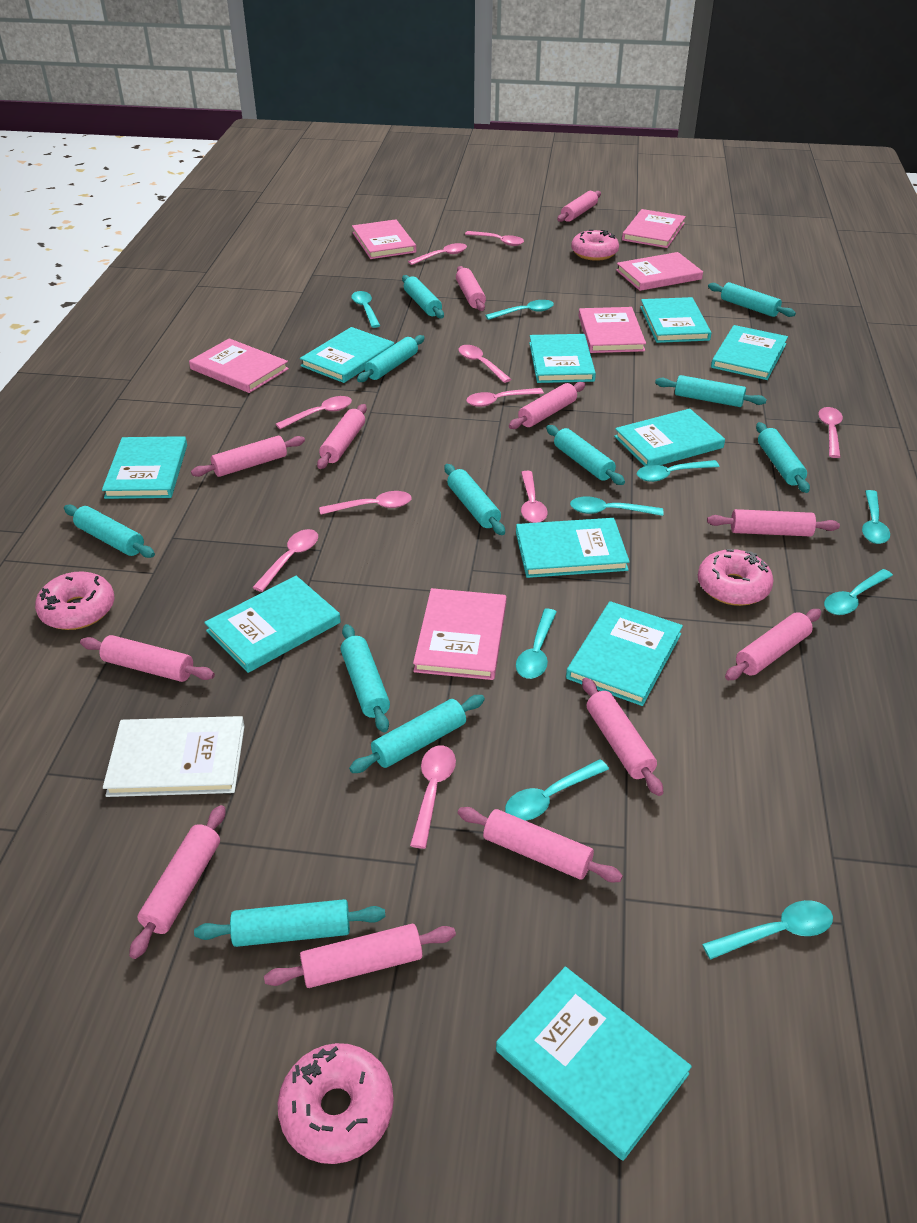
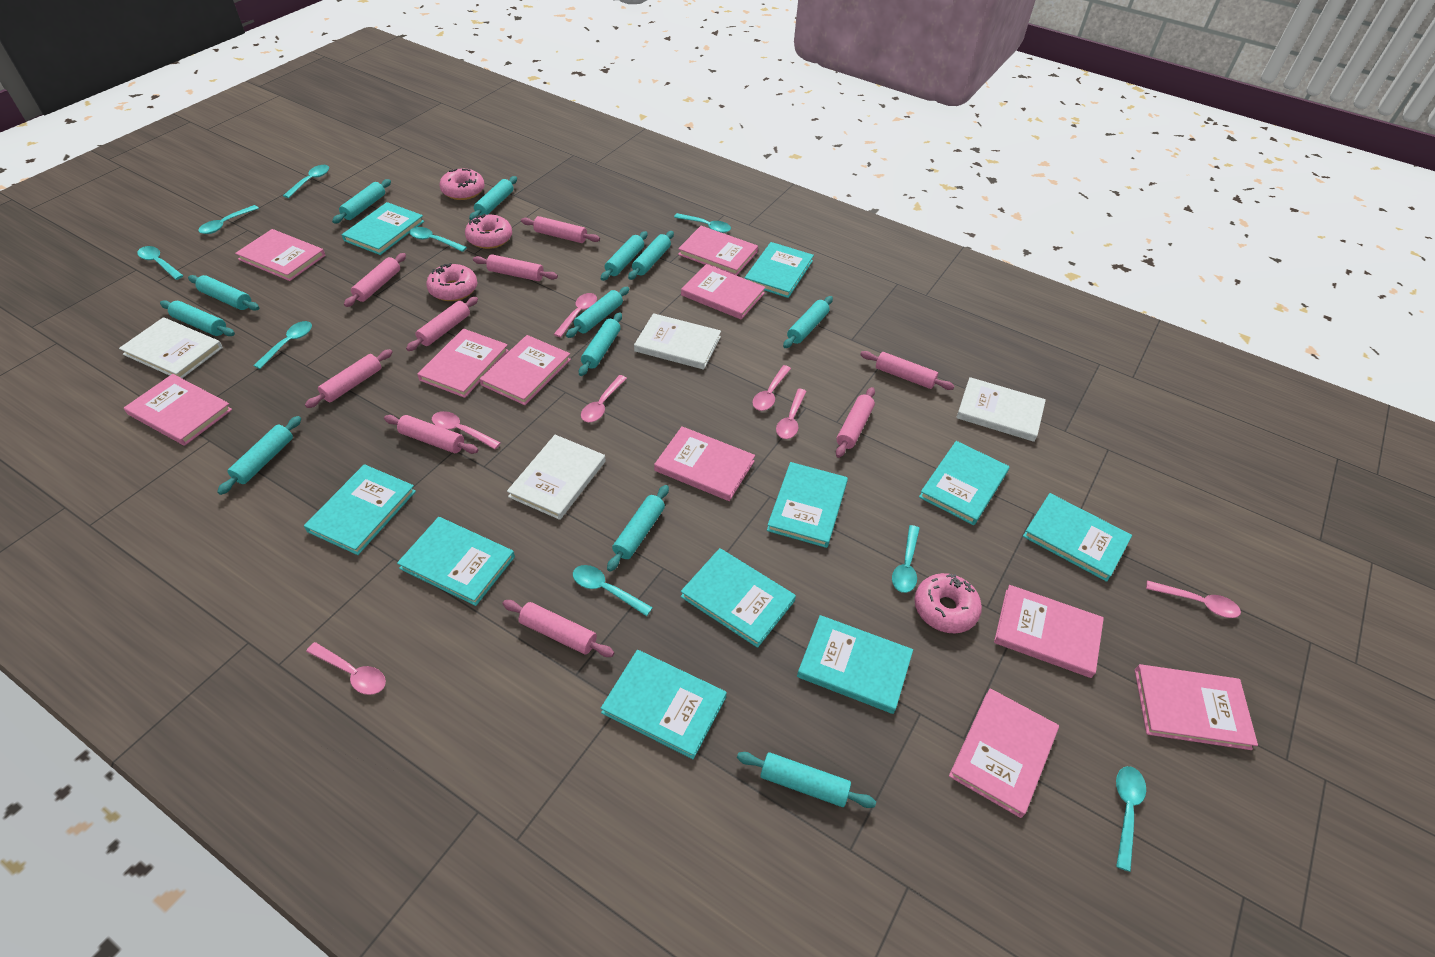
pink book: 6 -> 10
pink rolling pin: 12 -> 9
pink spoon: 10 -> 7
turquoise rolling pin: 11 -> 12
white book: 1 -> 4

